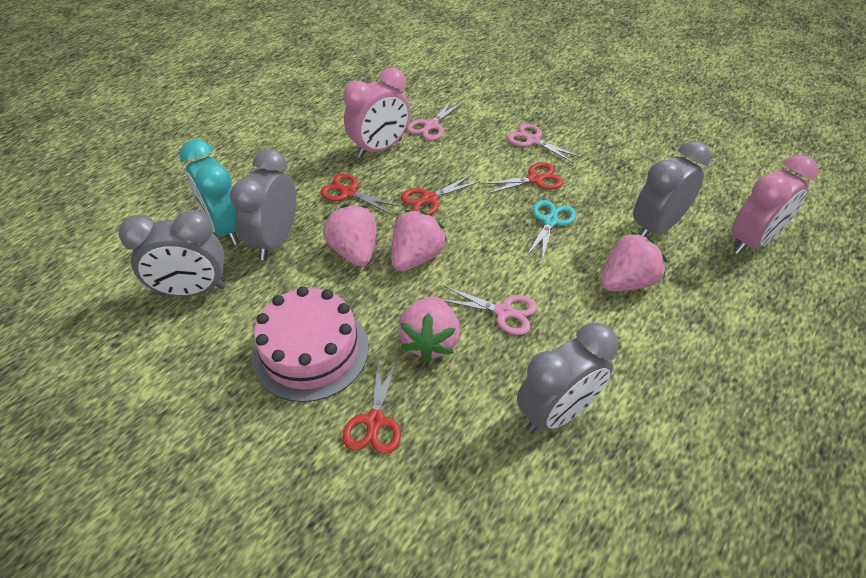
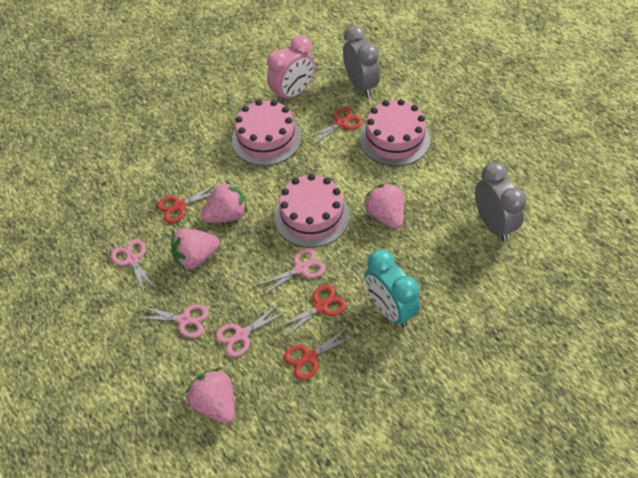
grey clock: 4 -> 2
pink cake: 1 -> 3
pink clock: 2 -> 1
pink scissors: 3 -> 4
turquoise scissors: 1 -> 0

